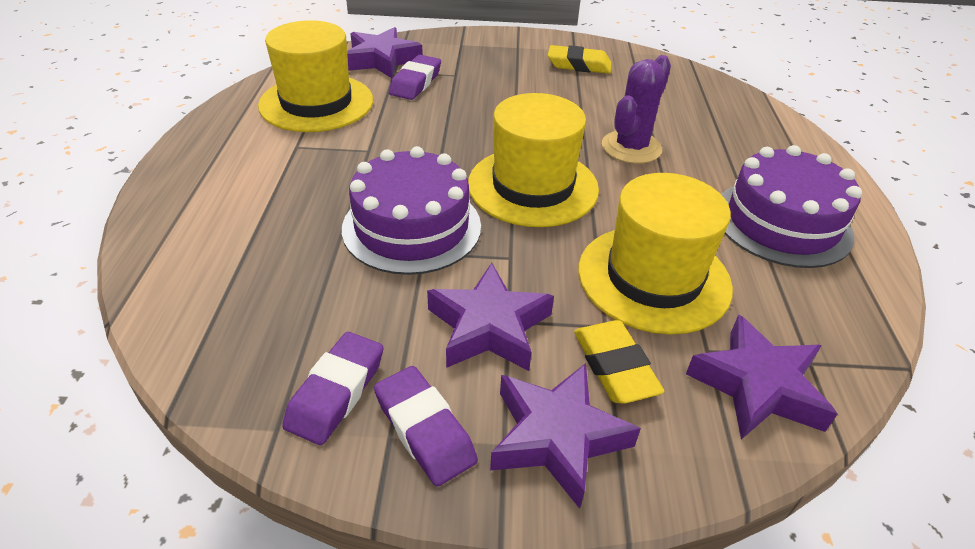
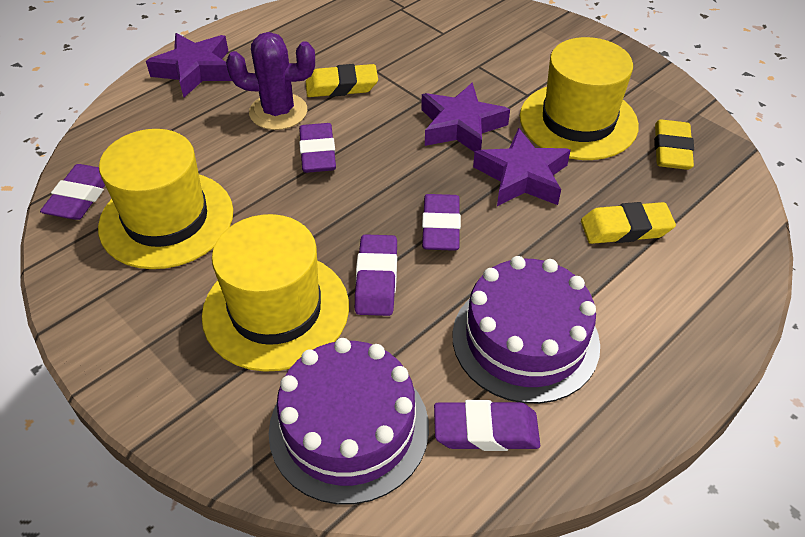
purple eraser: 3 -> 5
purple star: 4 -> 3
yellow eraser: 2 -> 3

